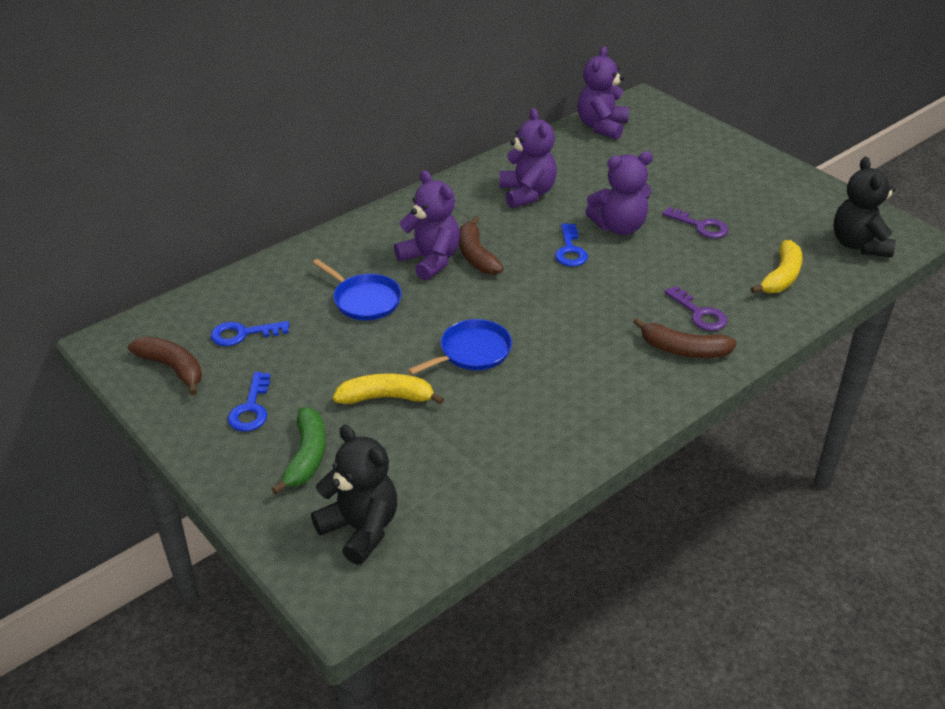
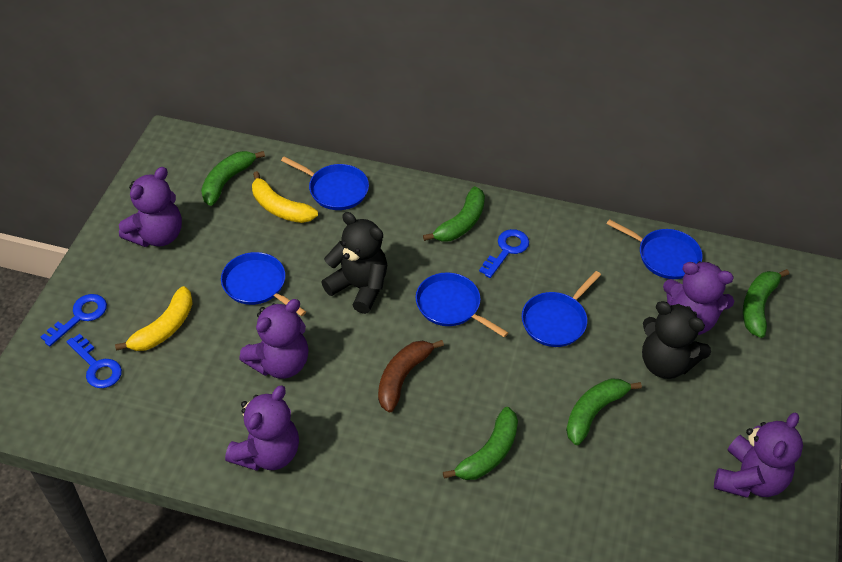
blue pan: 2 -> 5
brown banana: 3 -> 1
green banana: 1 -> 5
purple key: 2 -> 0
purple teddy bear: 4 -> 5

